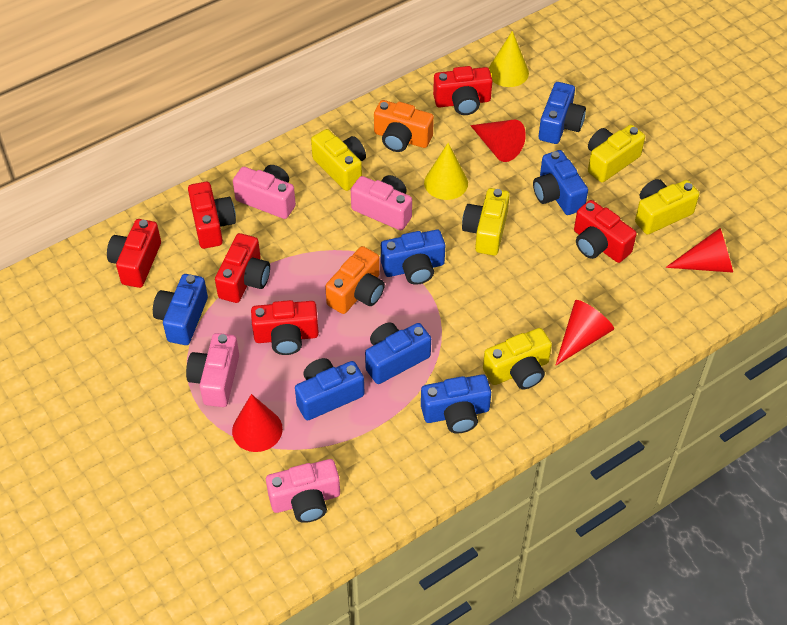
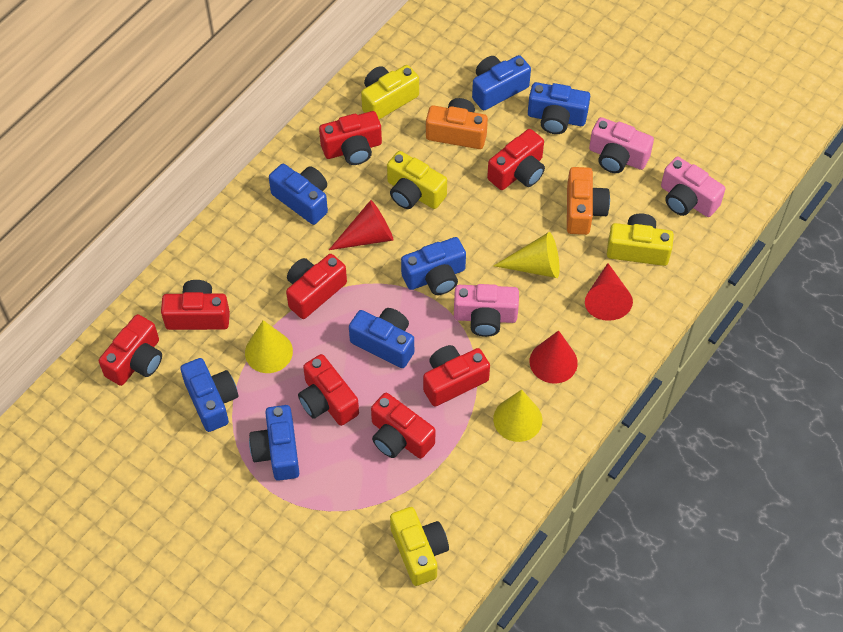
pink camera: 4 -> 3
red camera: 6 -> 8
red cone: 4 -> 3
yellow camera: 5 -> 4
yellow cone: 2 -> 3

